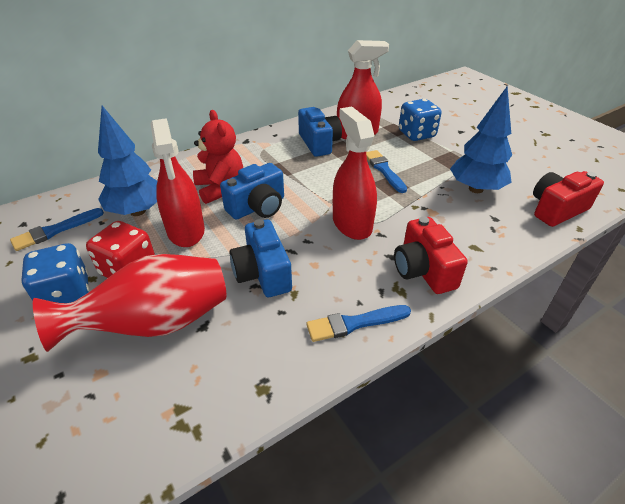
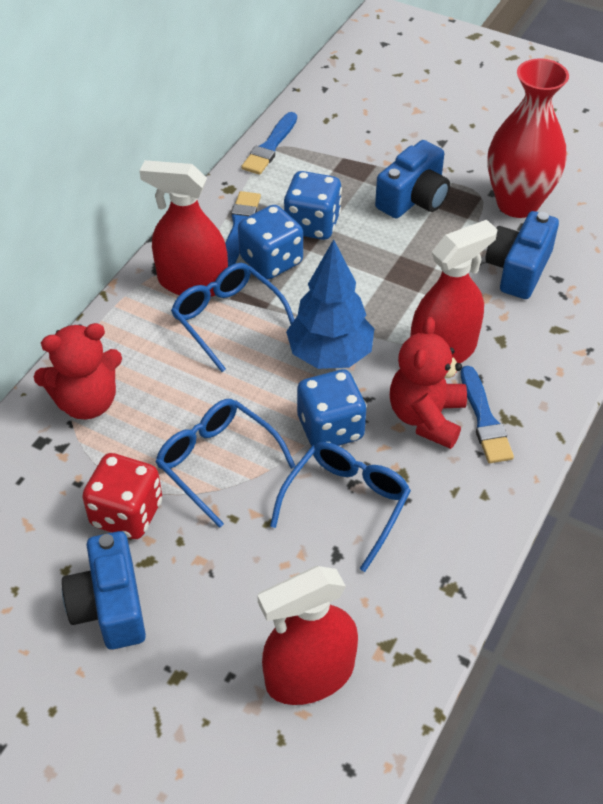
blue dice: 2 -> 3
blue glasses: 0 -> 3
blue tree: 2 -> 1
red camera: 2 -> 0
red teddy bear: 1 -> 2

